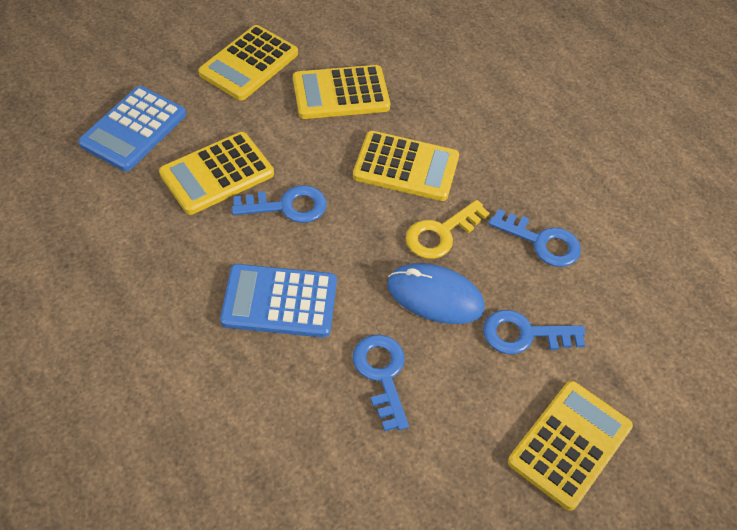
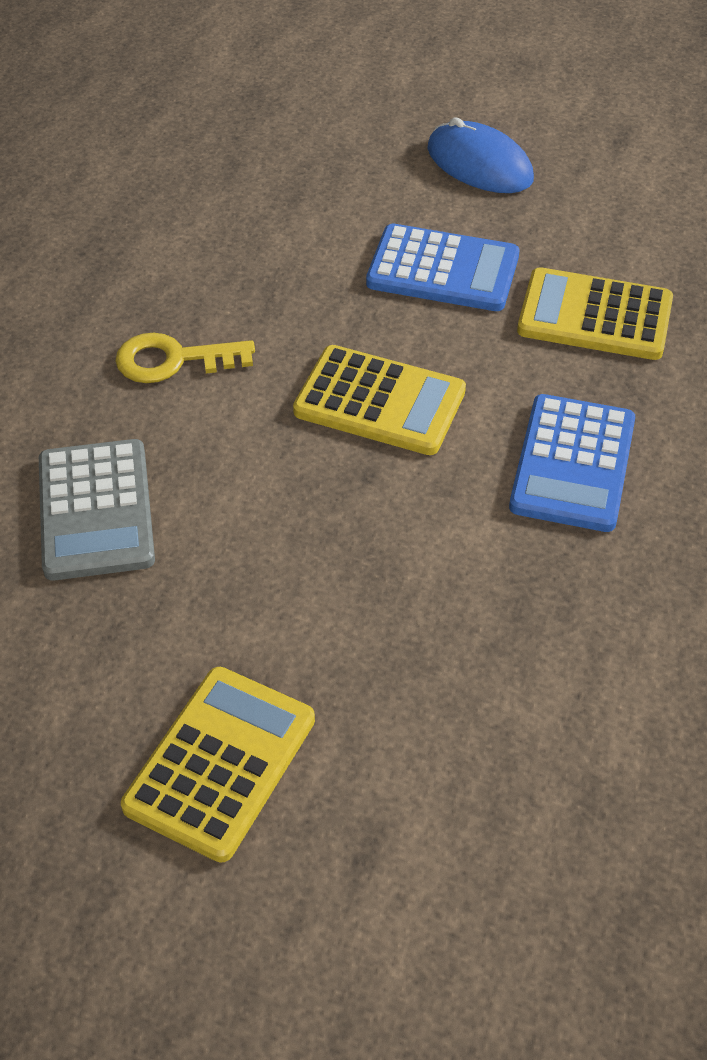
blue key: 4 -> 0
grey calculator: 0 -> 1
yellow calculator: 5 -> 3

